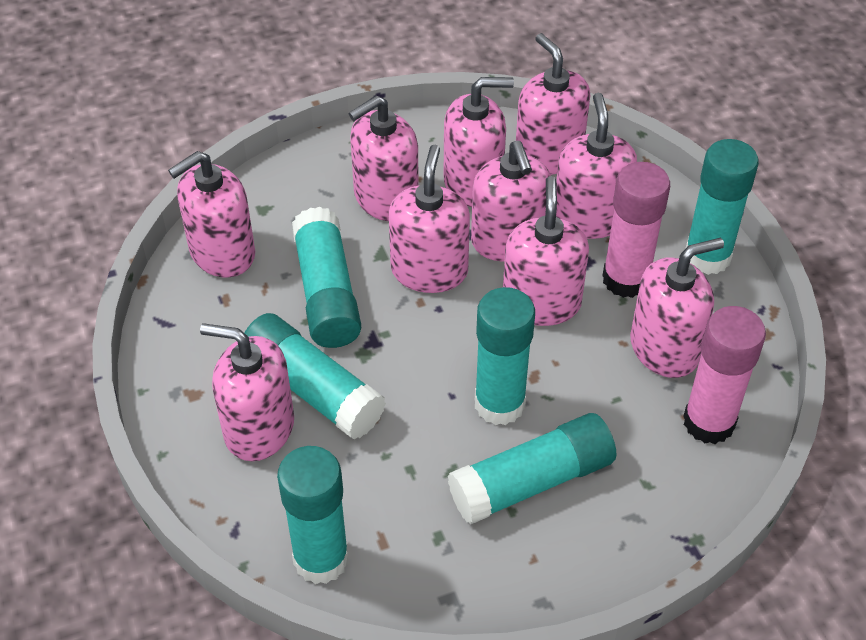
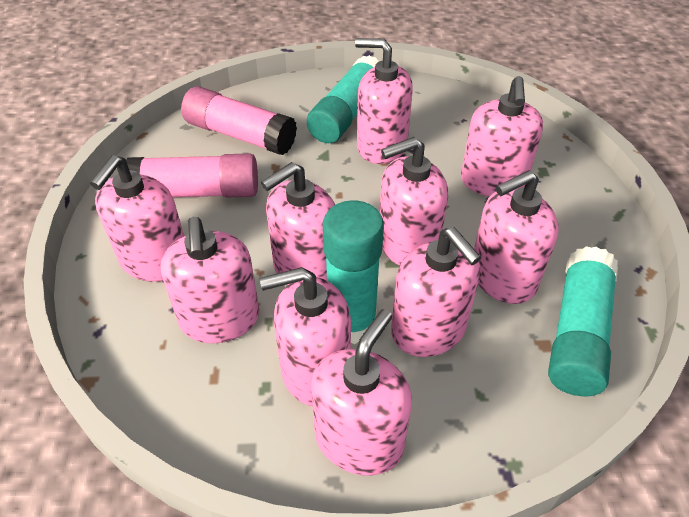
turquoise glue stick: 6 -> 3

